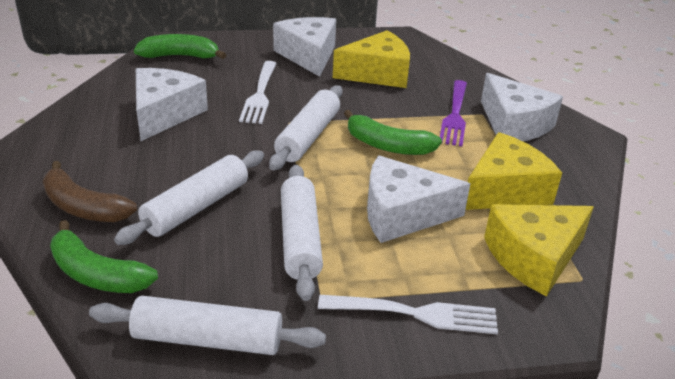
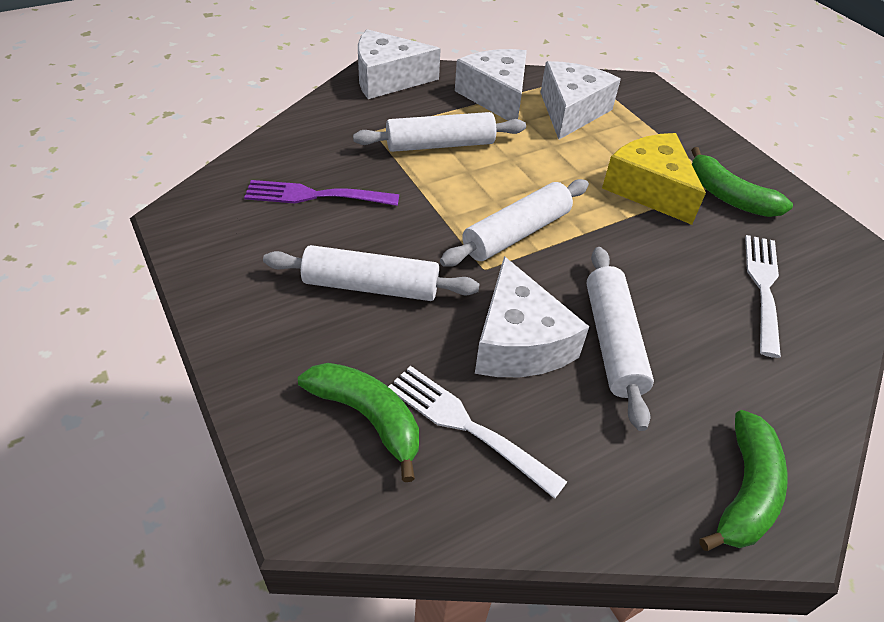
brown banana: 1 -> 0
yellow cheese: 3 -> 1

